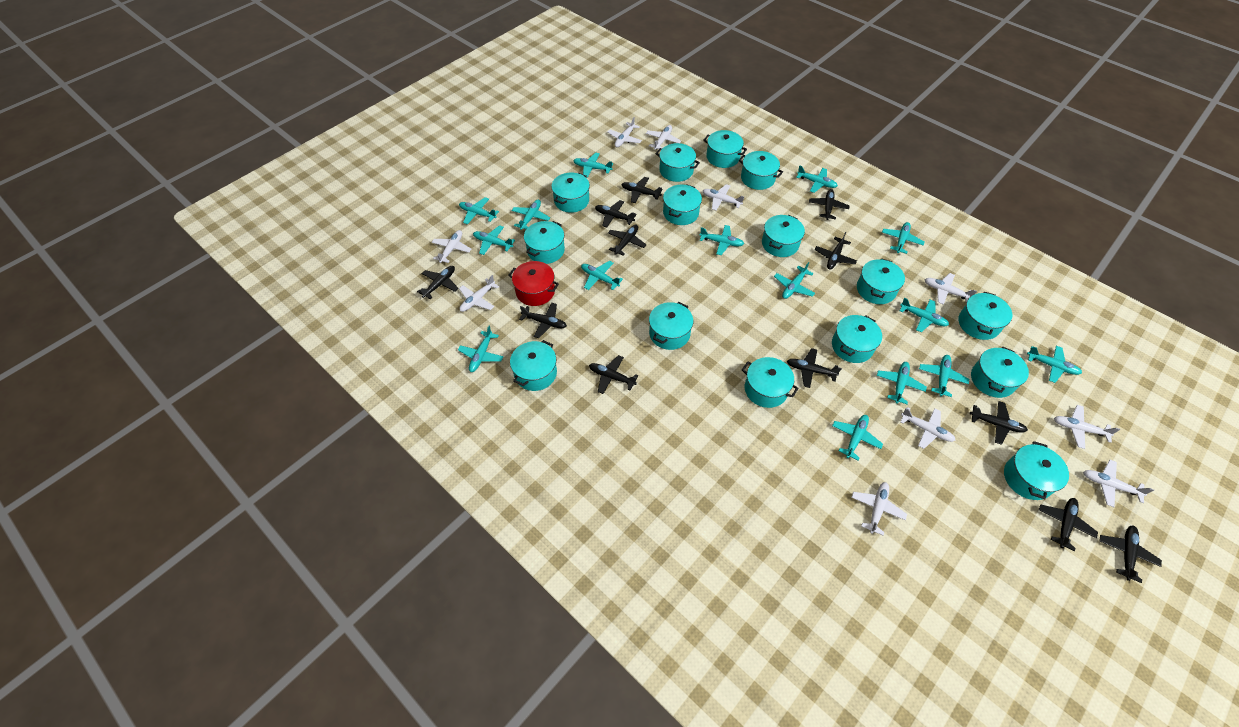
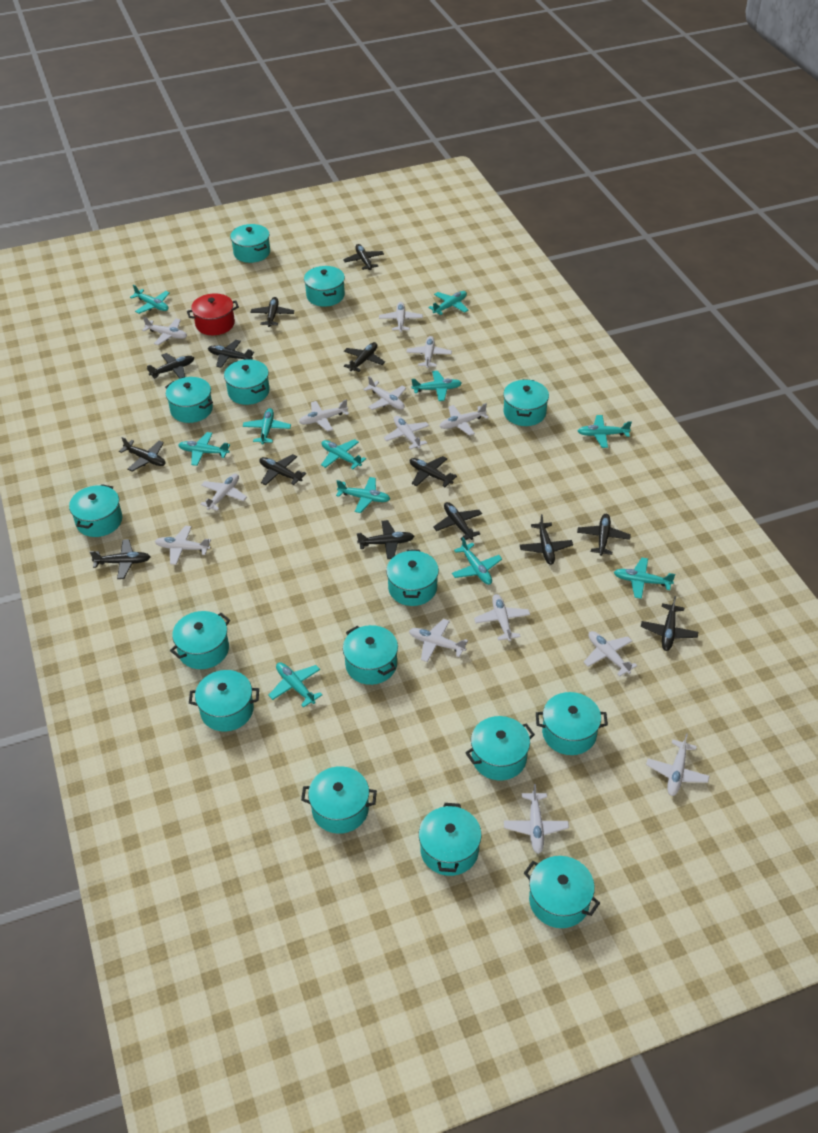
black plane: 12 -> 14
turquoise plane: 15 -> 11
white plane: 10 -> 14

